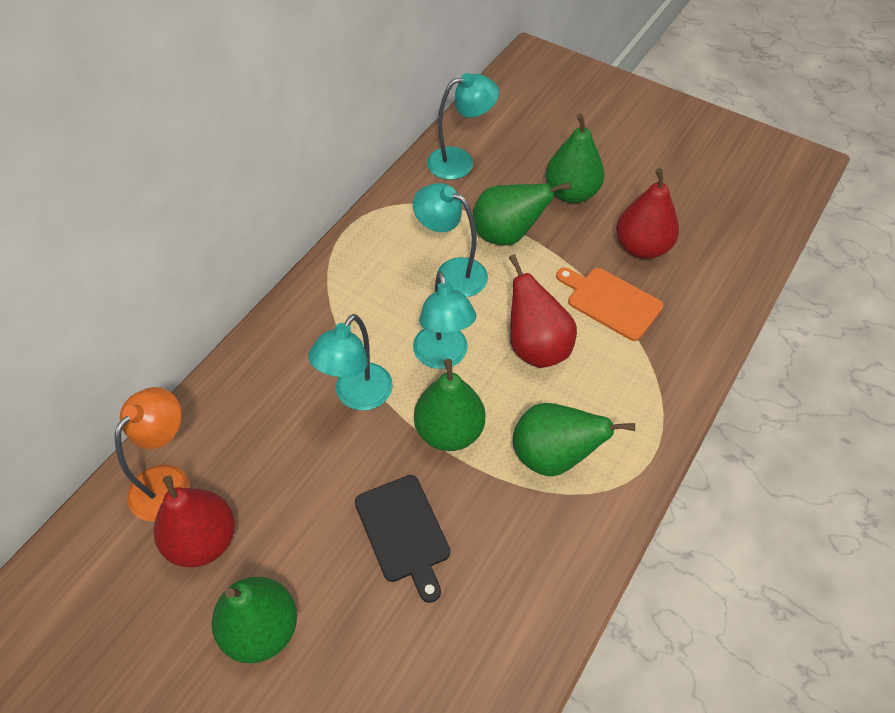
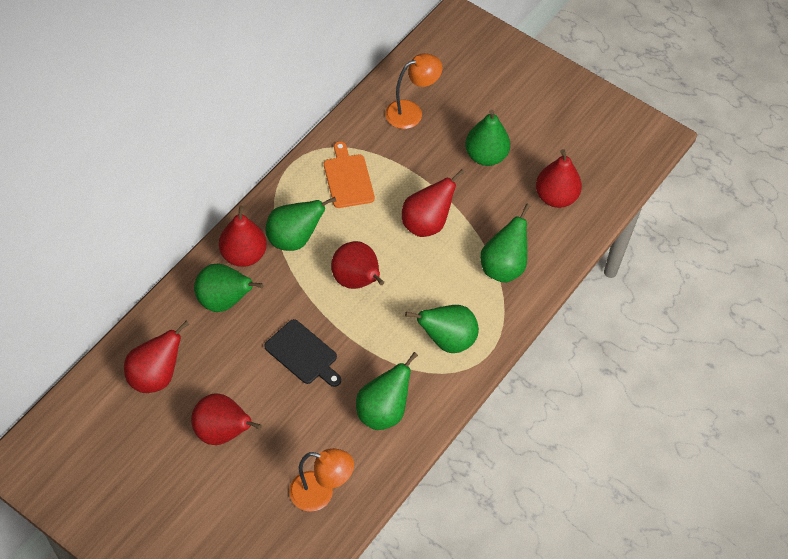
green pear: 5 -> 6
orange lamp: 1 -> 2
red pear: 3 -> 6
turquoise lamp: 4 -> 0

